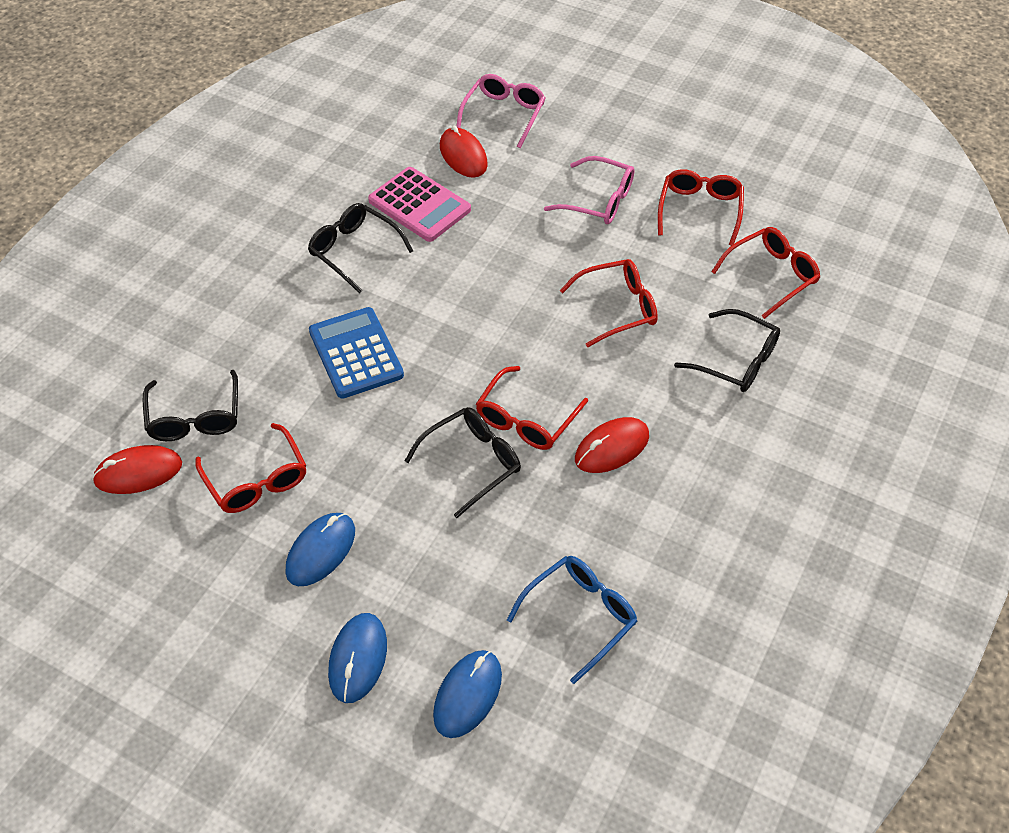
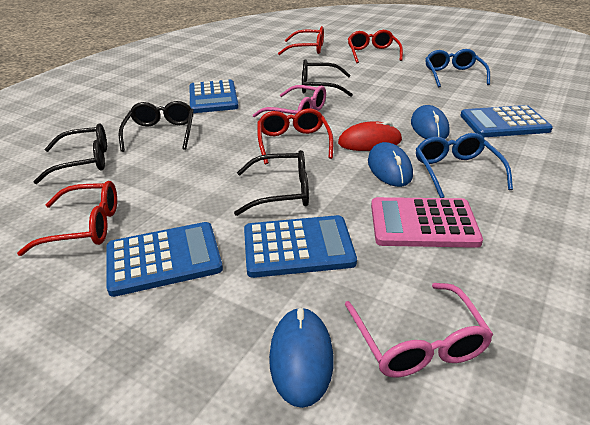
blue calculator: 1 -> 4
blue glasses: 1 -> 2
red glasses: 5 -> 4
red mouse: 3 -> 1

